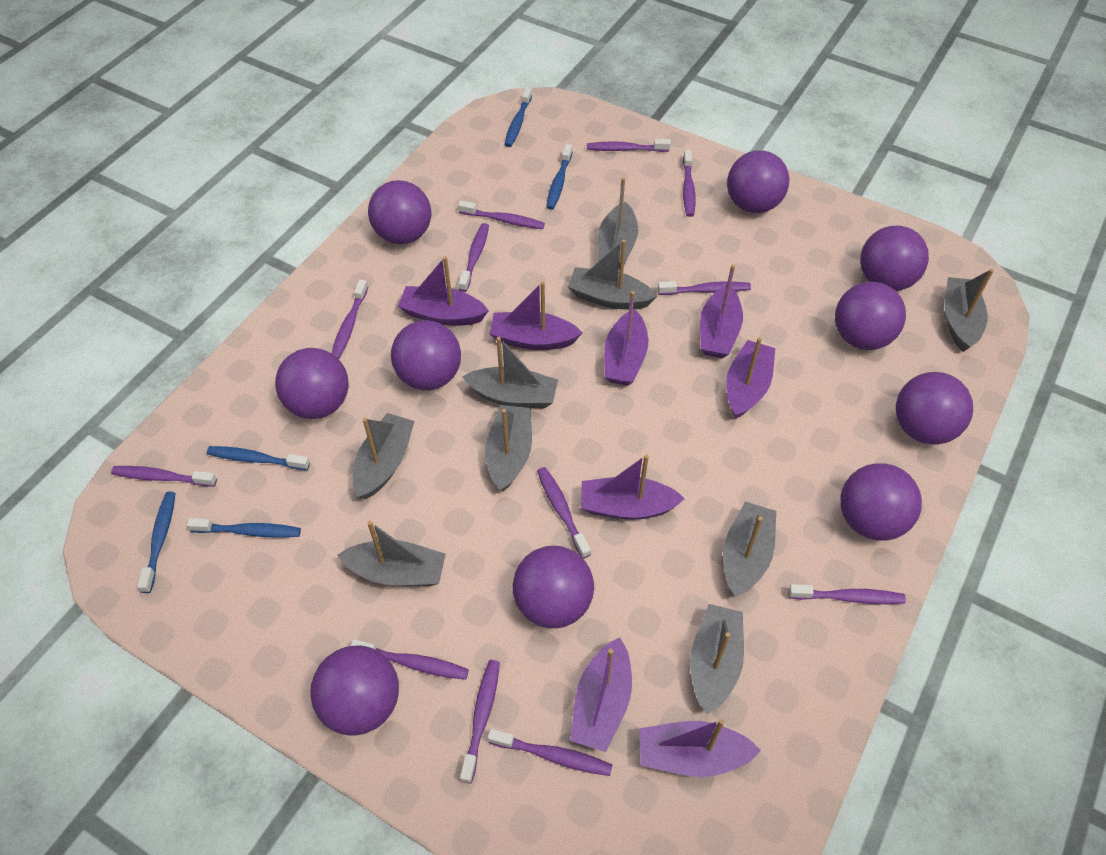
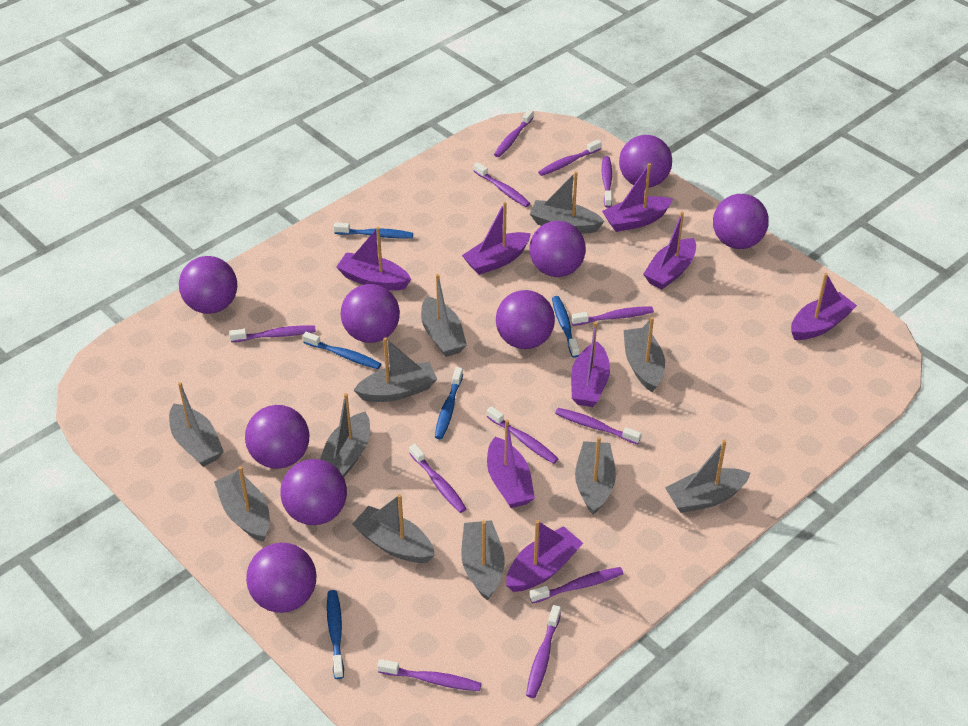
grey boat: 9 -> 11
purple ball: 10 -> 9

